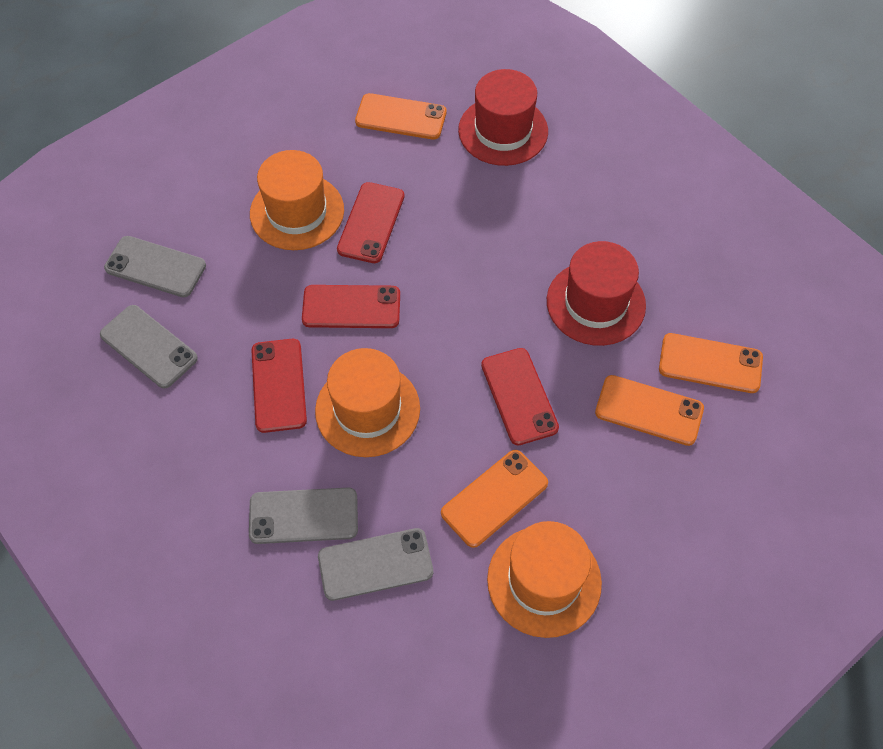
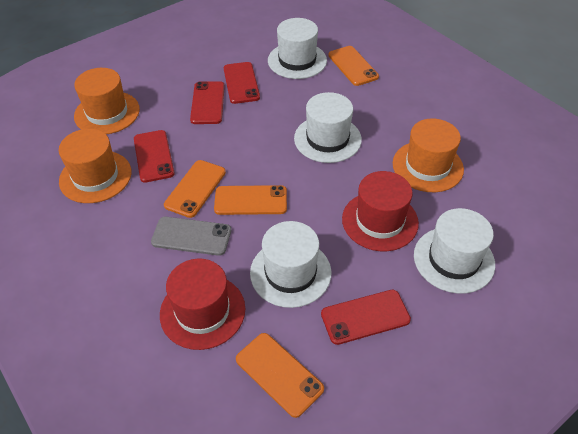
grey phone: 4 -> 1
white hat: 0 -> 4

